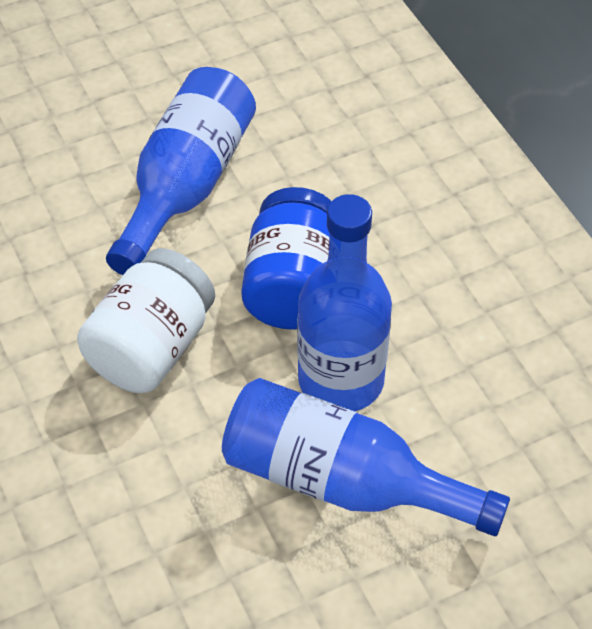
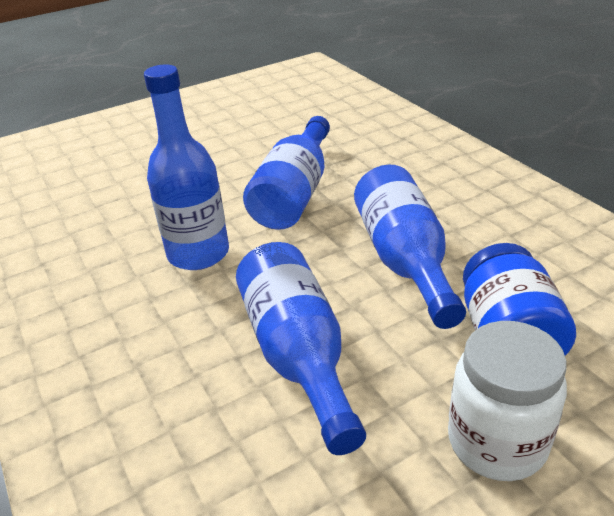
blue bottle: 3 -> 4

